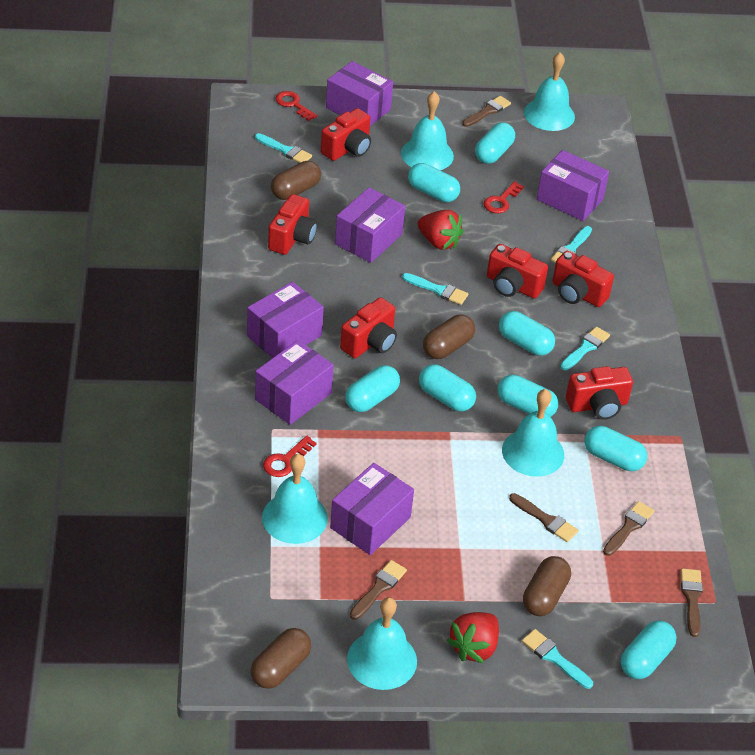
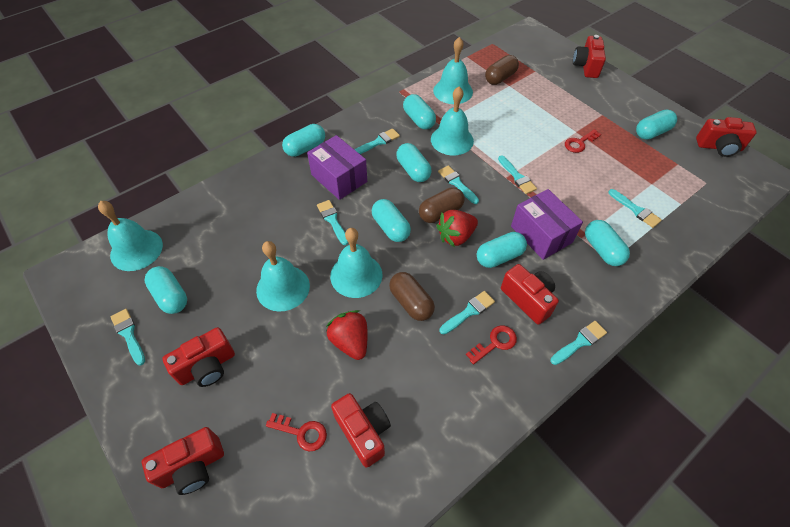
brown brush: 5 -> 0
brown capsule: 4 -> 3
purple box: 6 -> 2
turquoise brush: 5 -> 8

